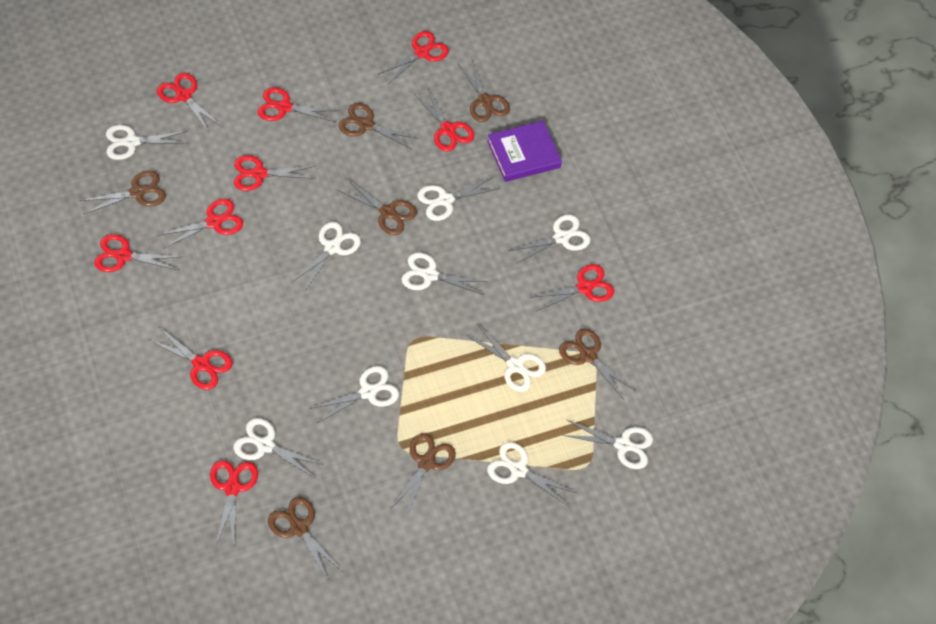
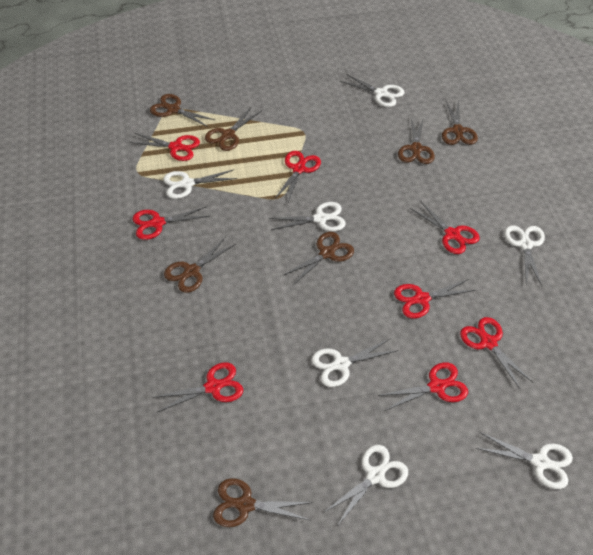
purple book: 1 -> 0
red scissors: 10 -> 8
white scissors: 10 -> 7

